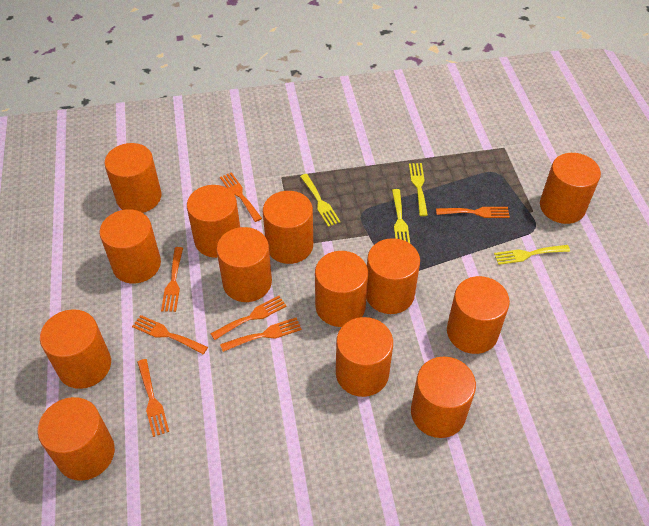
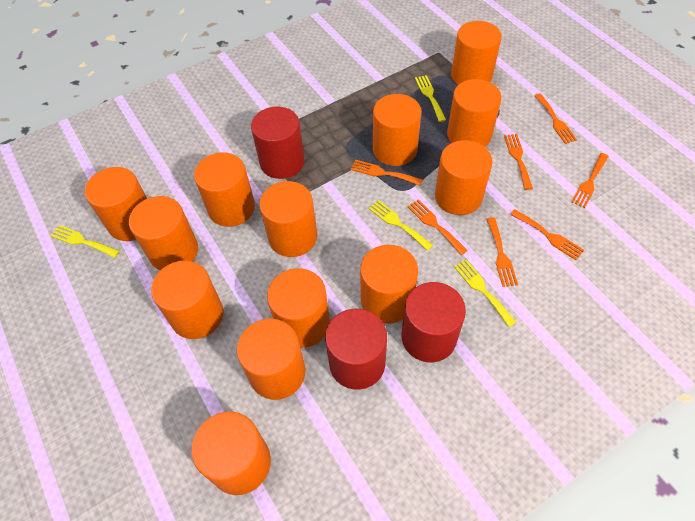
red cylinder: 0 -> 3

